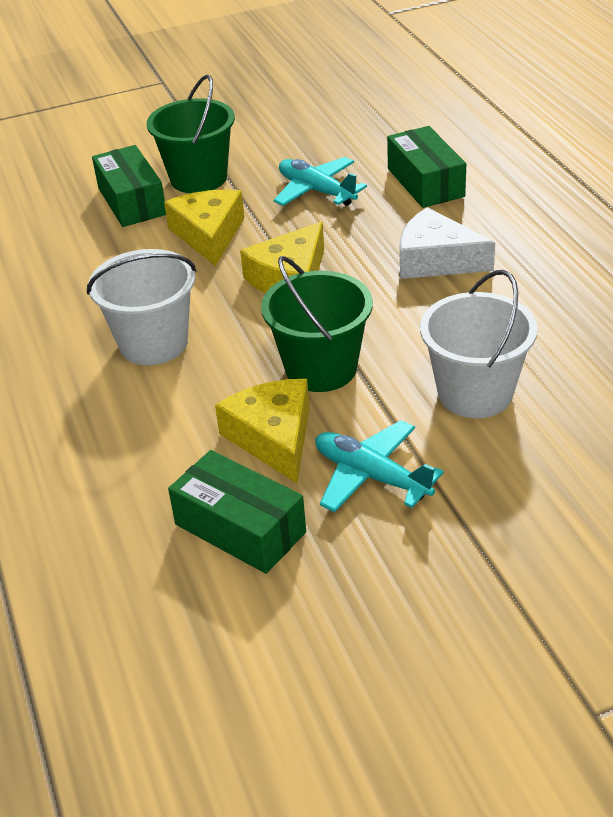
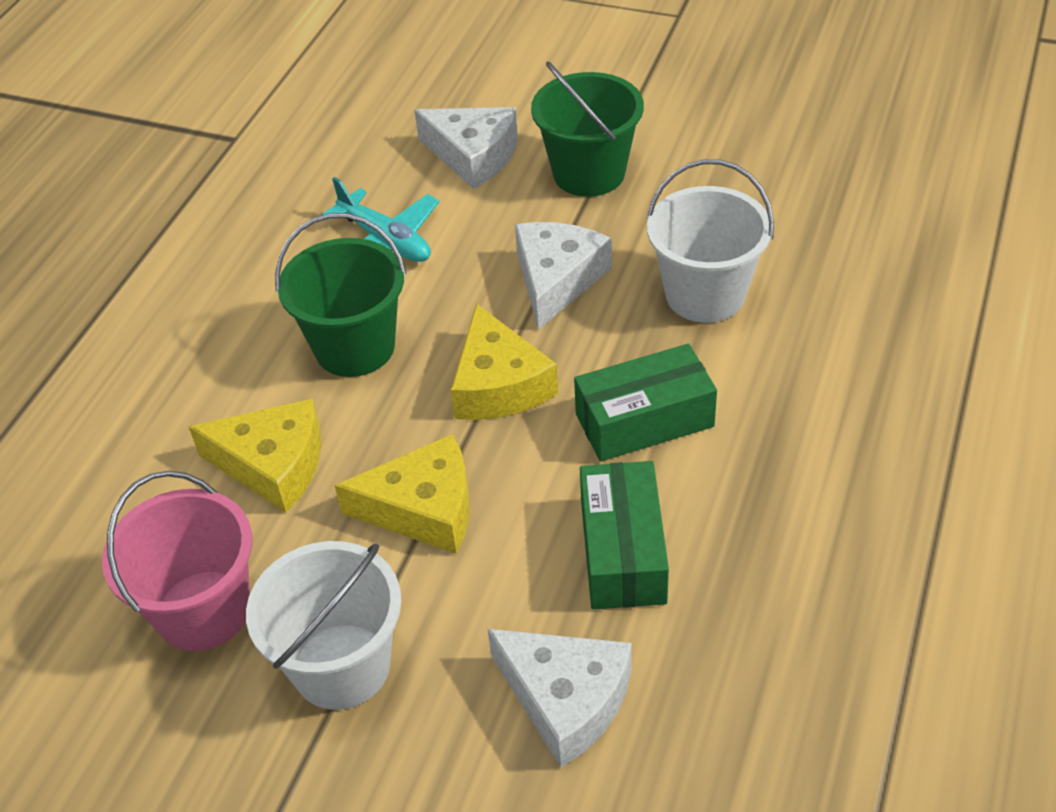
green box: 3 -> 2
pink bucket: 0 -> 1
turquoise plane: 2 -> 1
white cheese: 1 -> 3

